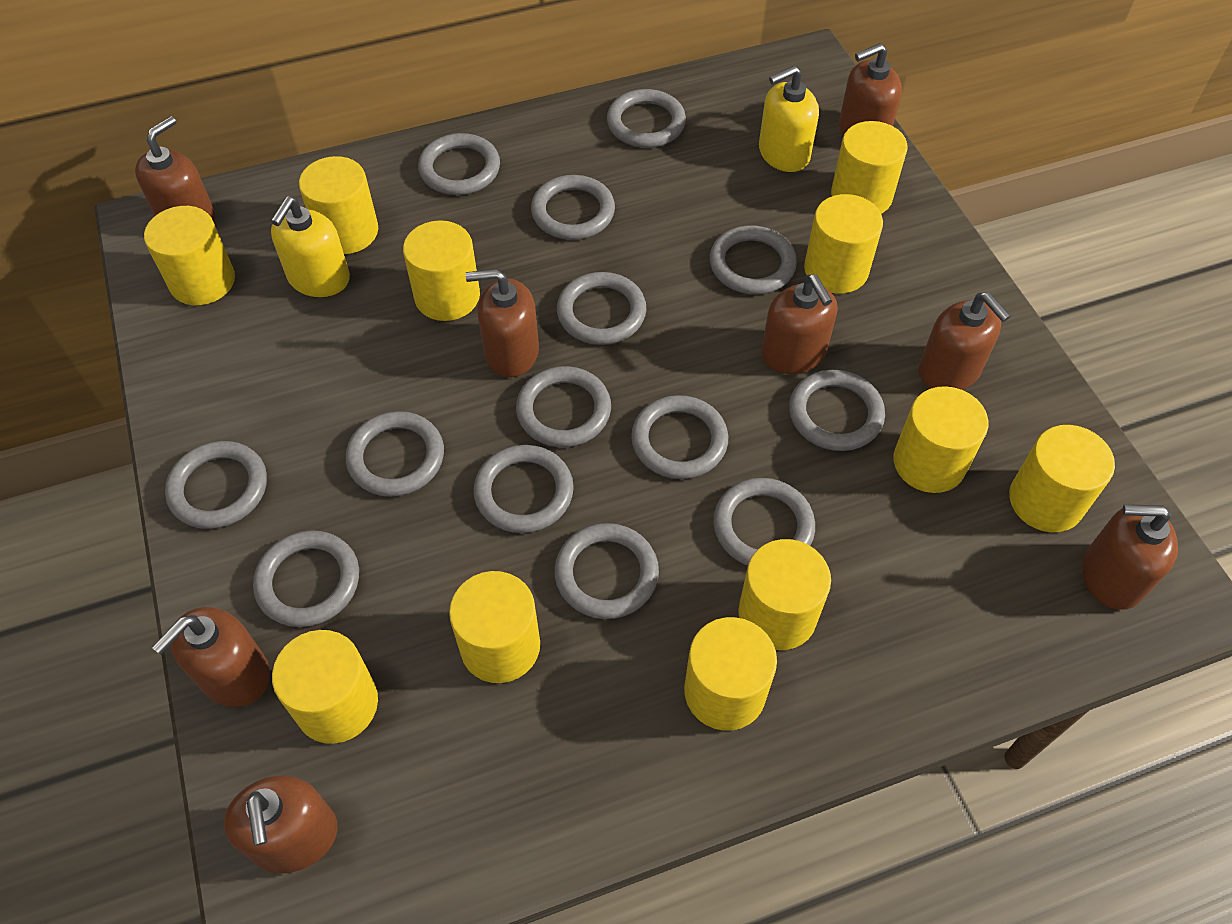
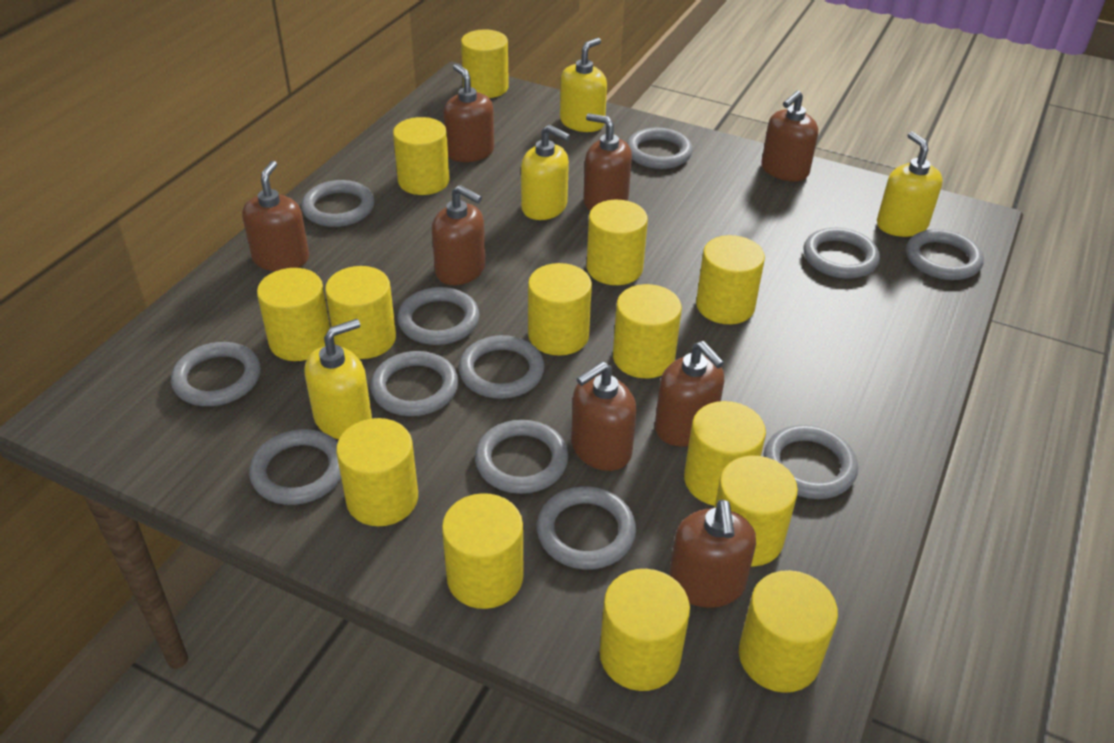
grey ring: 14 -> 12
yellow cylinder: 11 -> 14
yellow soap dispenser: 2 -> 4

